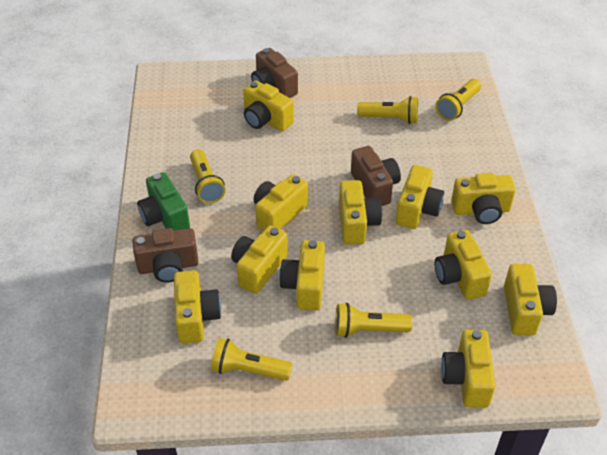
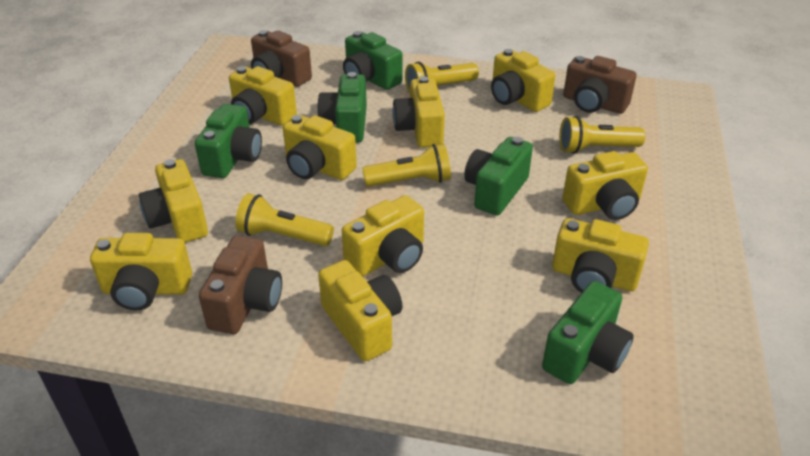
green camera: 1 -> 5
yellow camera: 11 -> 10
yellow flashlight: 5 -> 4

